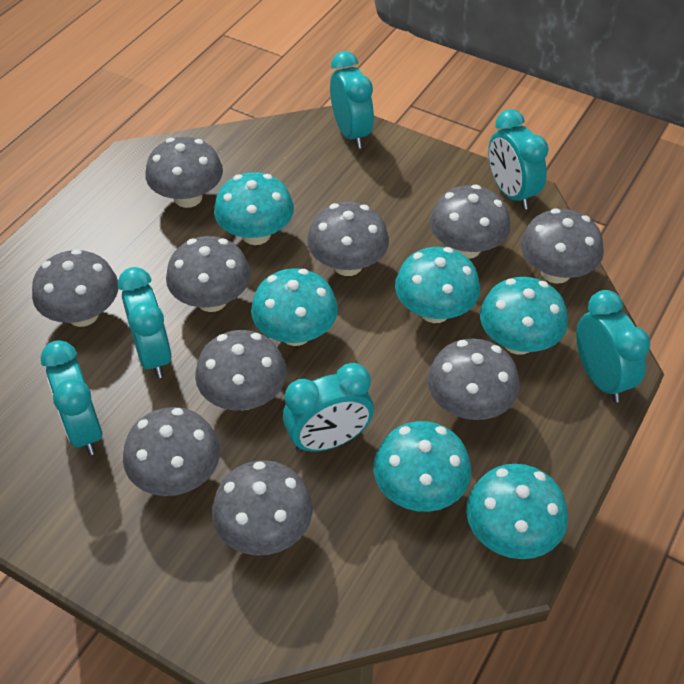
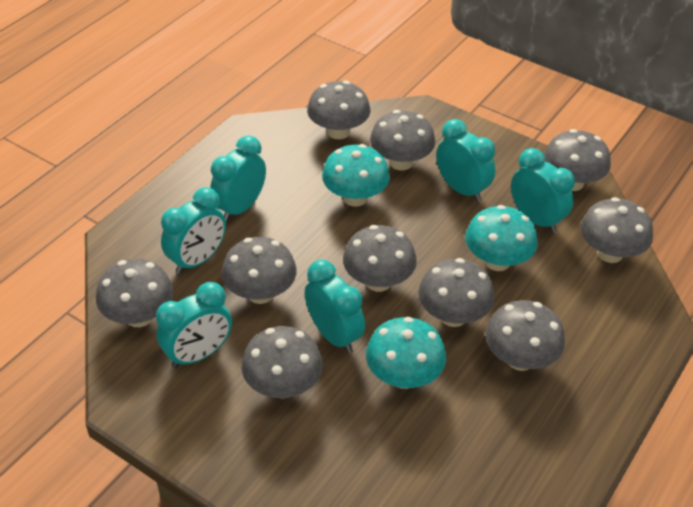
turquoise mushroom: 6 -> 3

